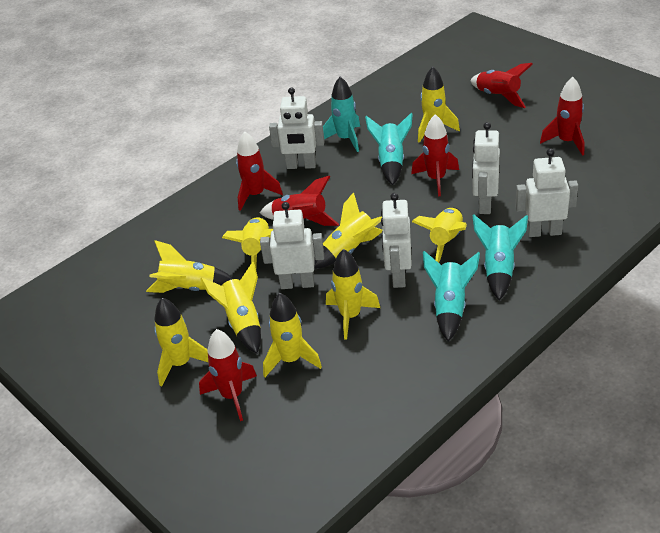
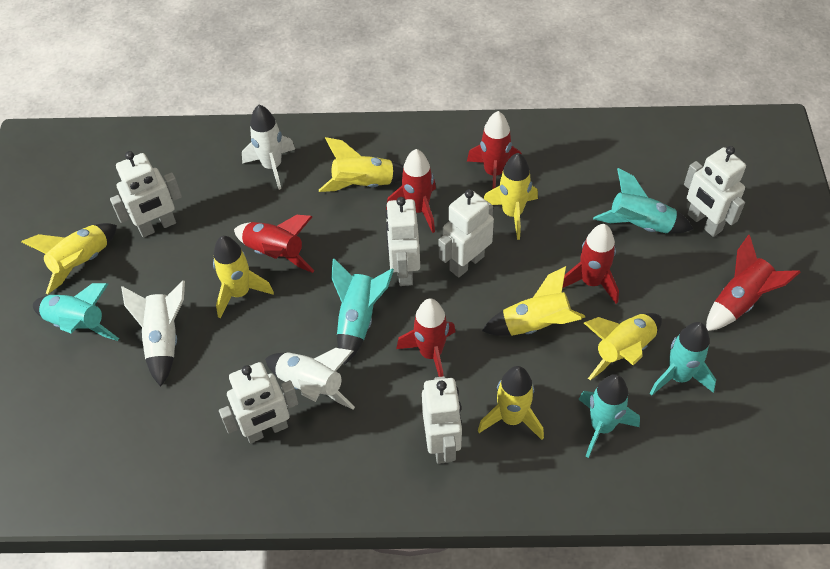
turquoise rocket: 4 -> 5
white robot: 5 -> 6
white rocket: 0 -> 3
yellow rocket: 9 -> 7

